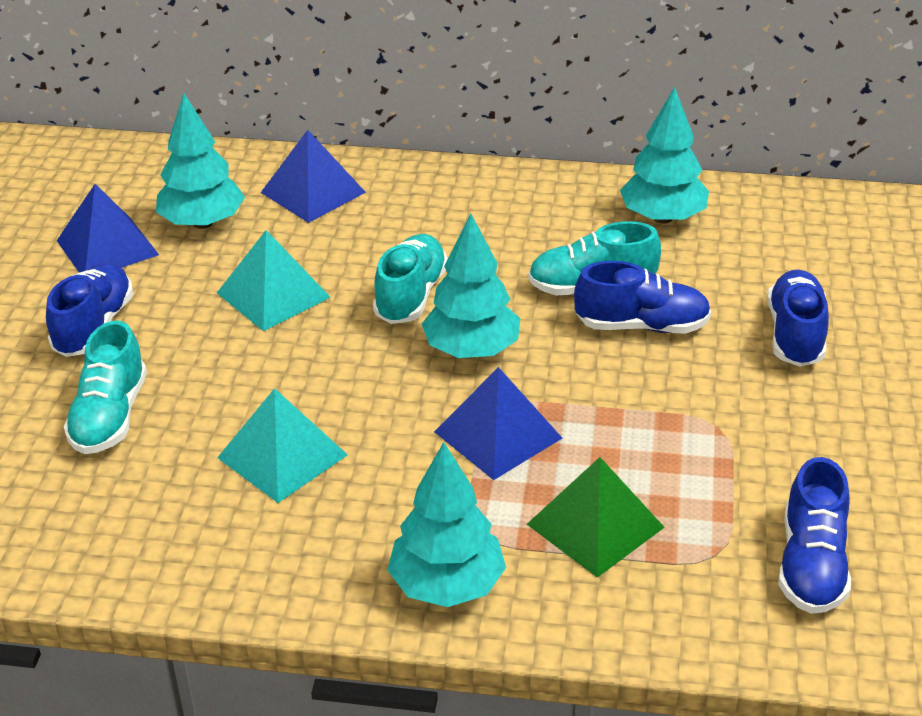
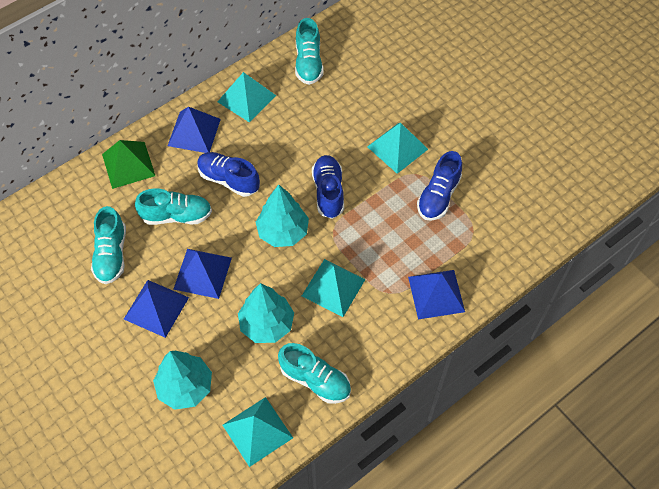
blue pyramid: 3 -> 4
blue shoe: 4 -> 3
turquoise pyramid: 2 -> 4
turquoise shoe: 3 -> 4
turquoise tree: 4 -> 3

